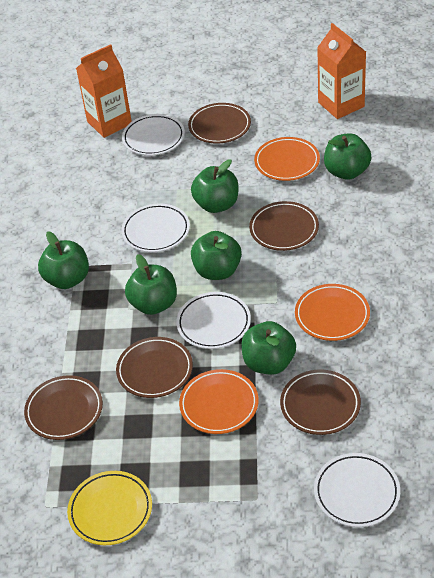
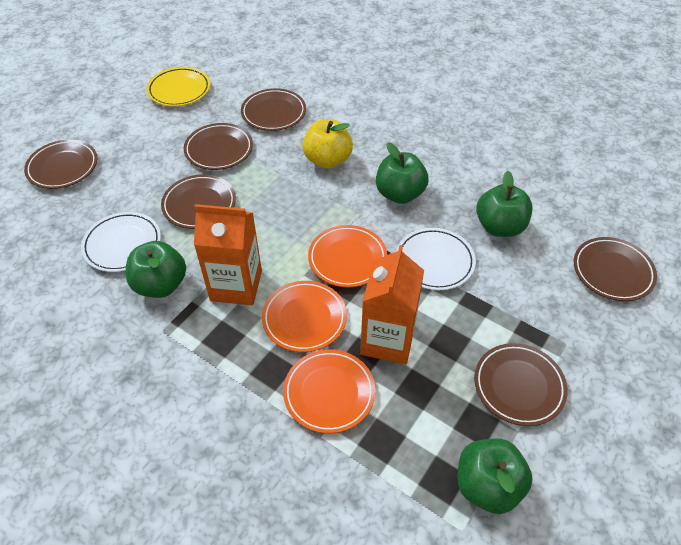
brown plate: 5 -> 6
green apple: 6 -> 4
white plate: 4 -> 2
yellow apple: 0 -> 1

